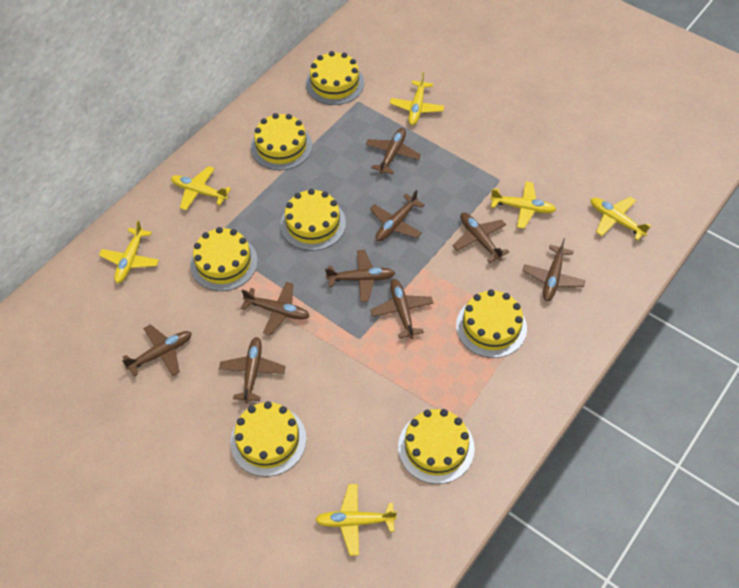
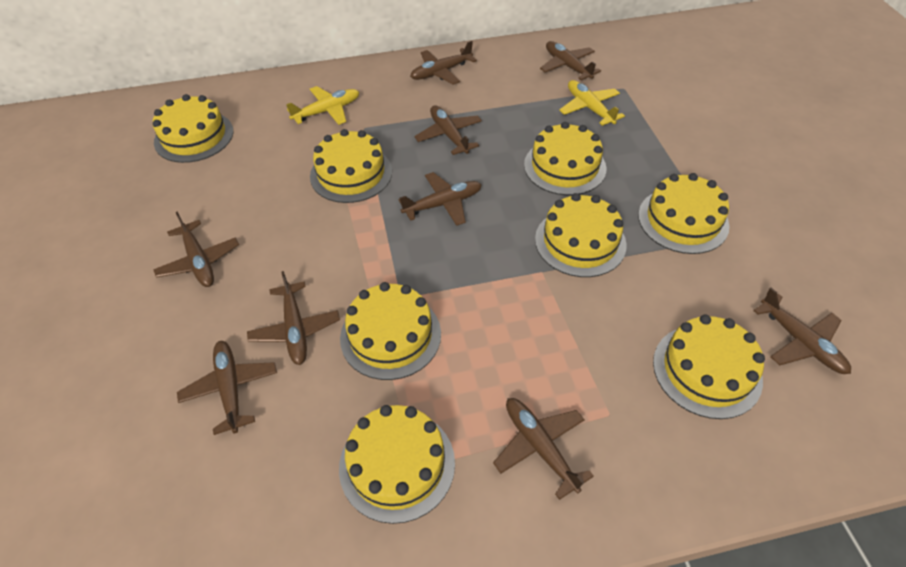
yellow cake: 7 -> 8
yellow plane: 6 -> 2

